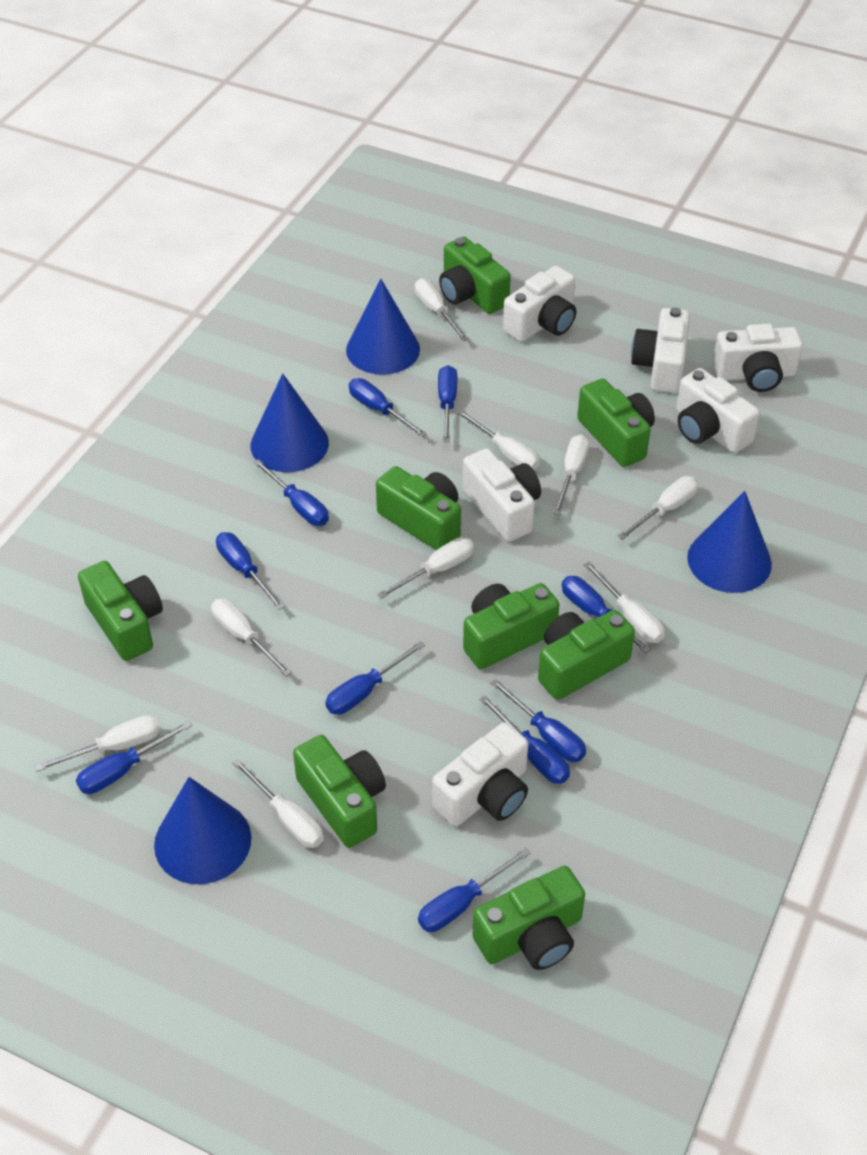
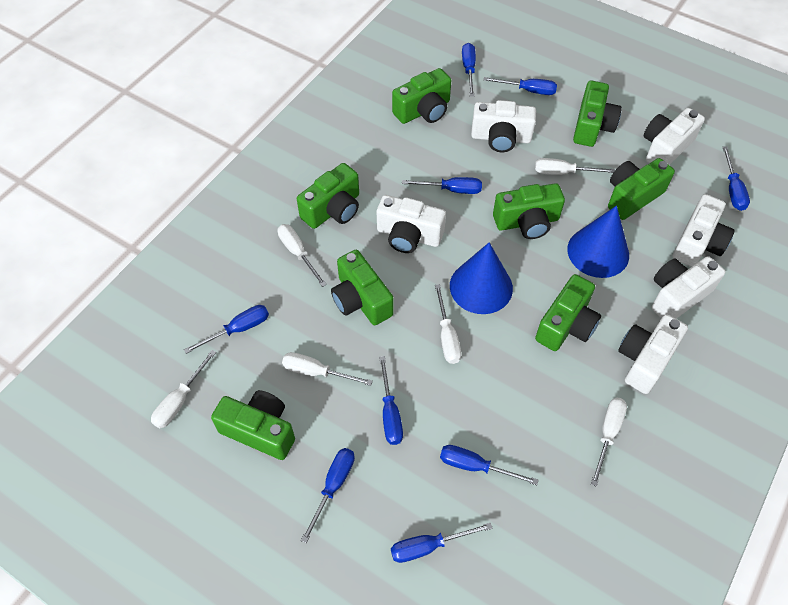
blue cone: 4 -> 2
blue screwdriver: 10 -> 9
white screwdriver: 9 -> 6

